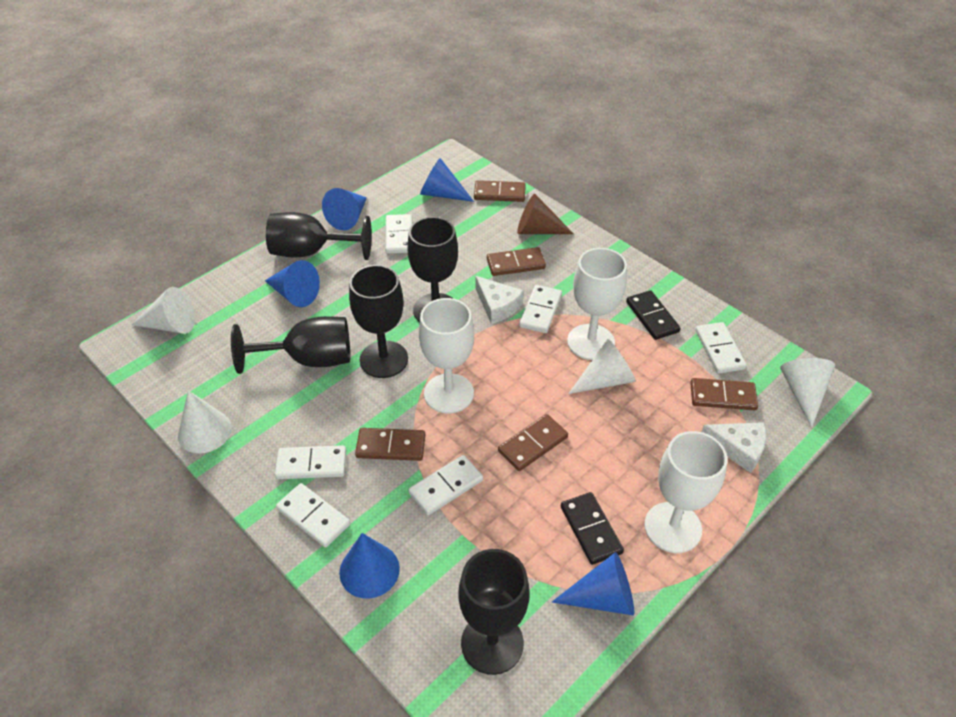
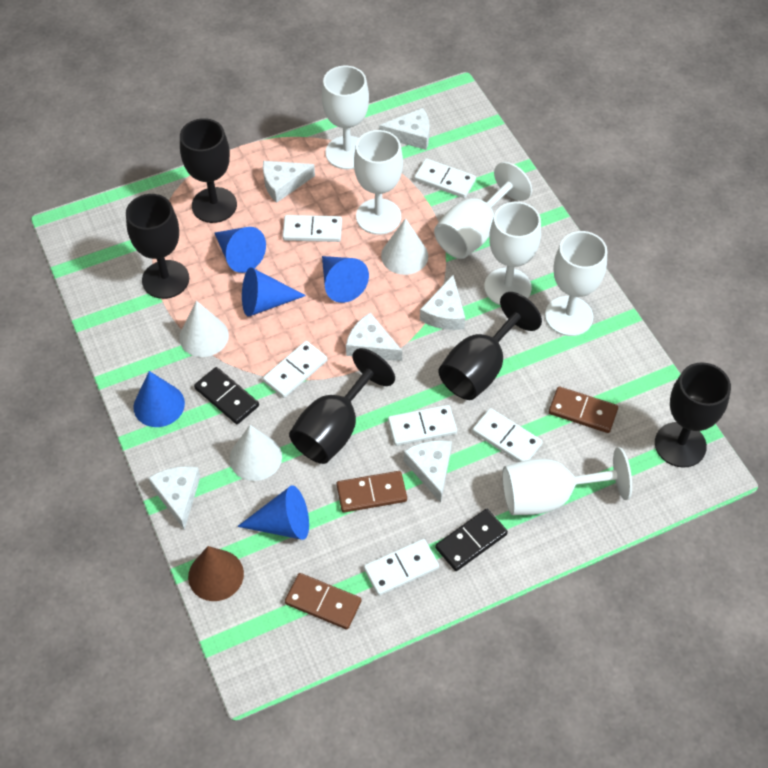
brown domino: 5 -> 3
white cheese: 2 -> 6
white cone: 4 -> 3
white goblet: 3 -> 6

